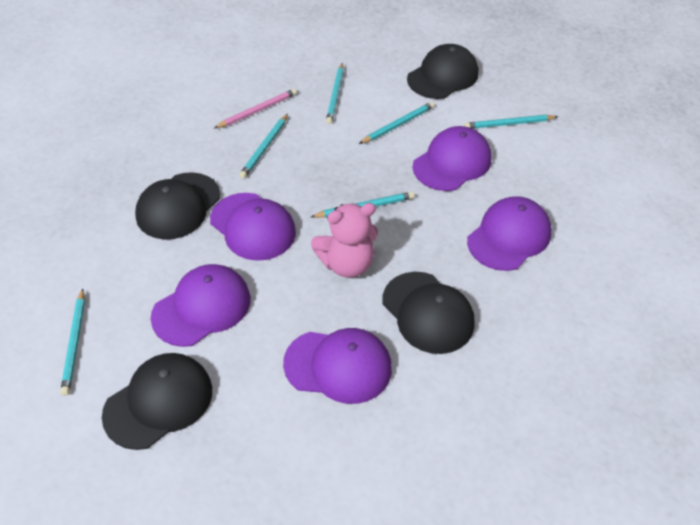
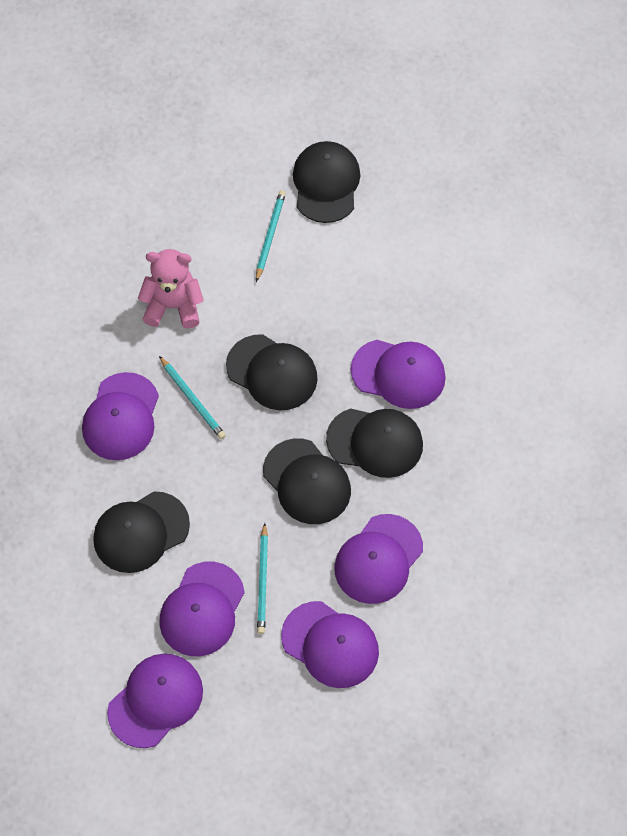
black cap: 4 -> 5
pink pencil: 1 -> 0
purple cap: 5 -> 6
turquoise pencil: 6 -> 3

